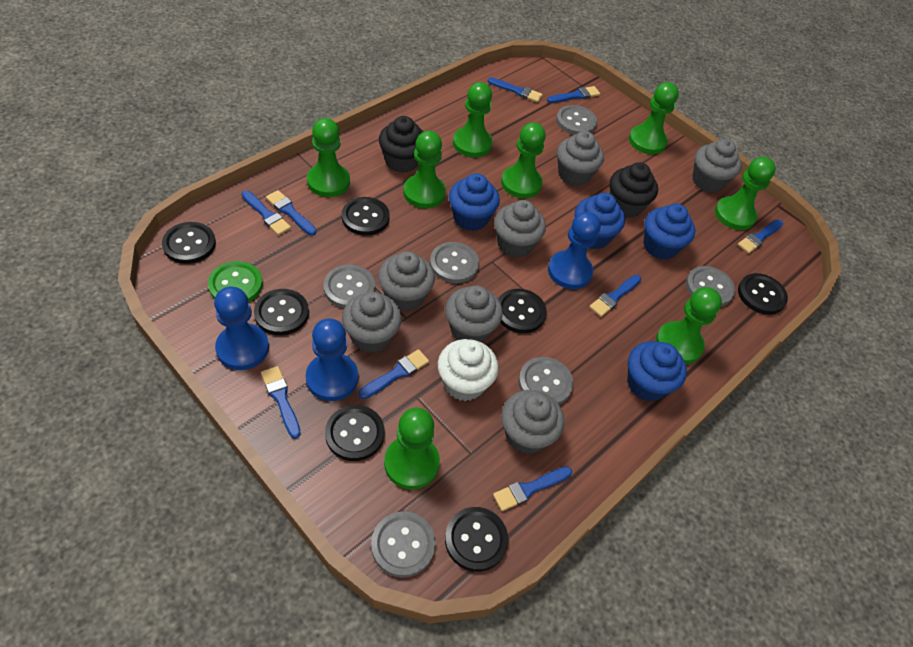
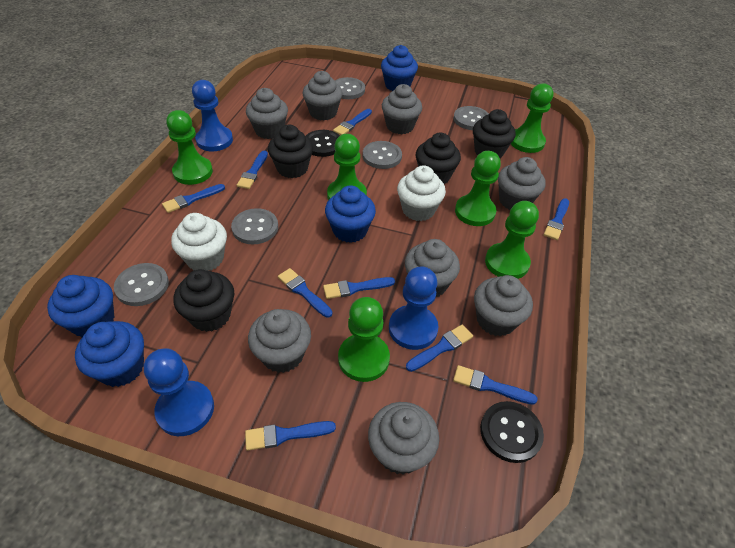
black button: 7 -> 2
black cupcake: 2 -> 4
green button: 1 -> 0
green pawn: 8 -> 6
grey button: 6 -> 5
grey cupcake: 7 -> 8
white cupcake: 1 -> 2

